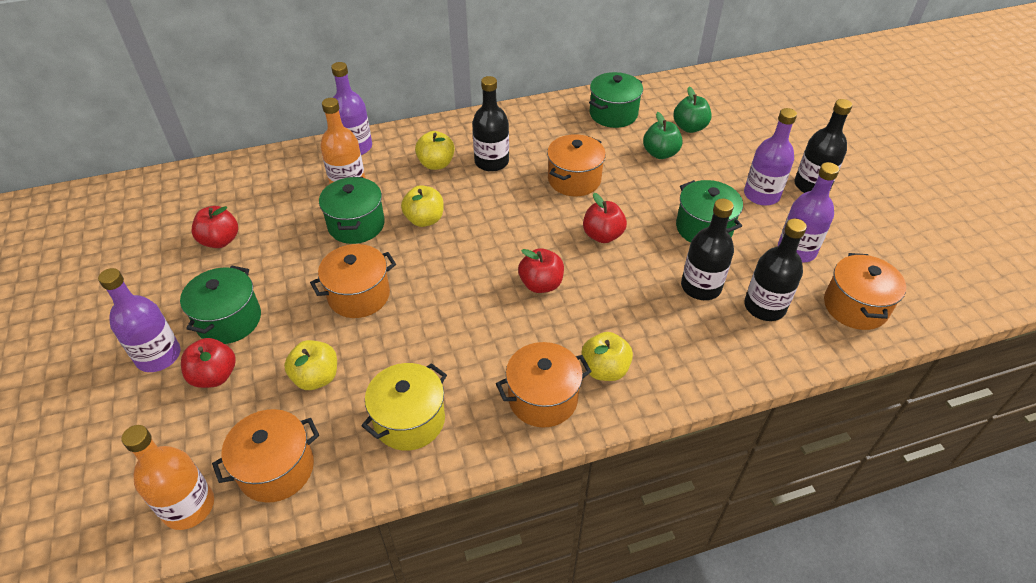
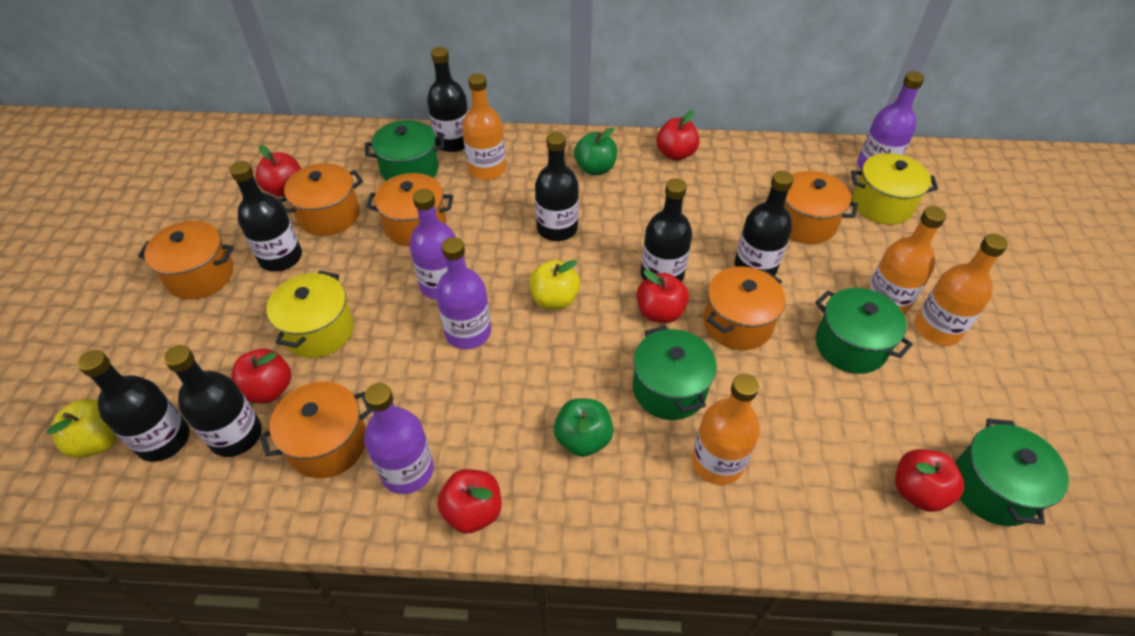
black bottle: 4 -> 7
orange bottle: 2 -> 4
orange pot: 5 -> 6
red apple: 4 -> 6
yellow apple: 4 -> 2
yellow pot: 1 -> 2

